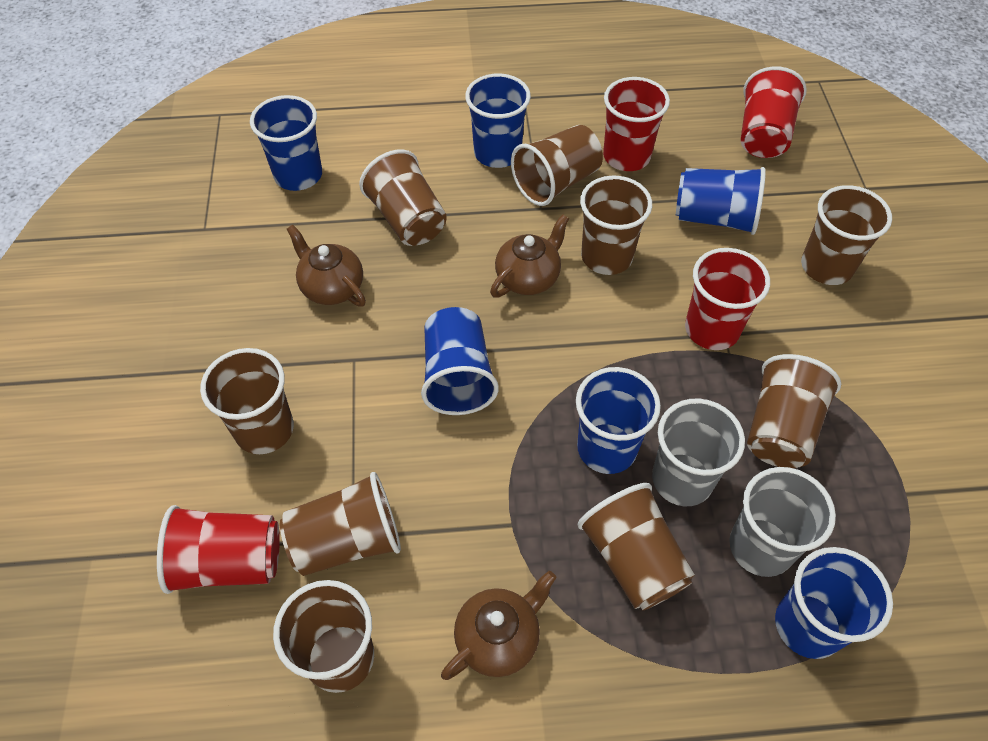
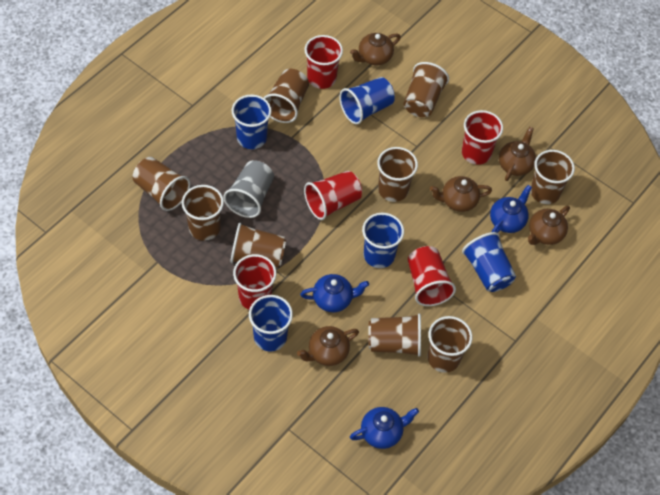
blue cup: 6 -> 5
blue teapot: 0 -> 3
brown teapot: 3 -> 5
grey cup: 2 -> 1
red cup: 4 -> 5

